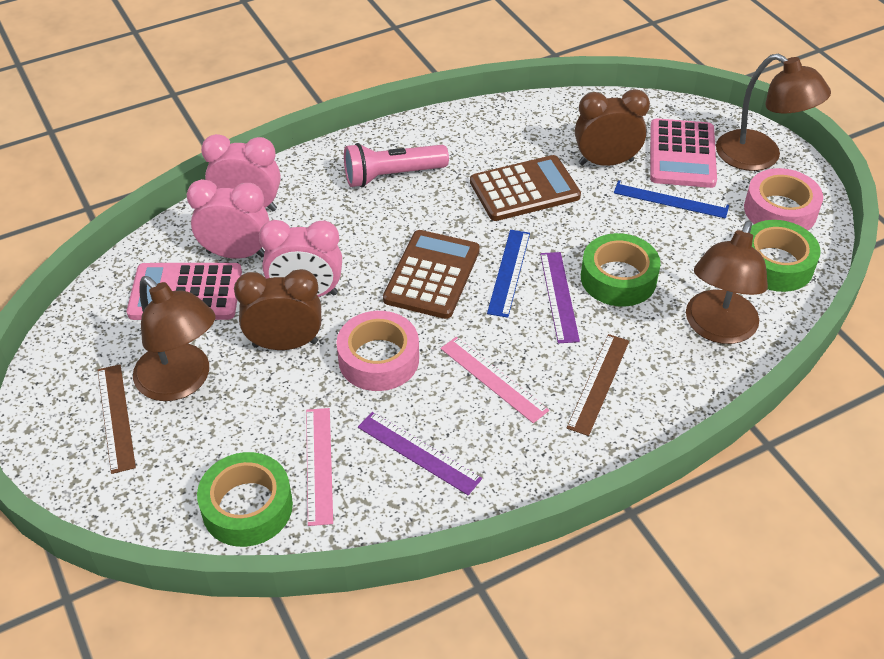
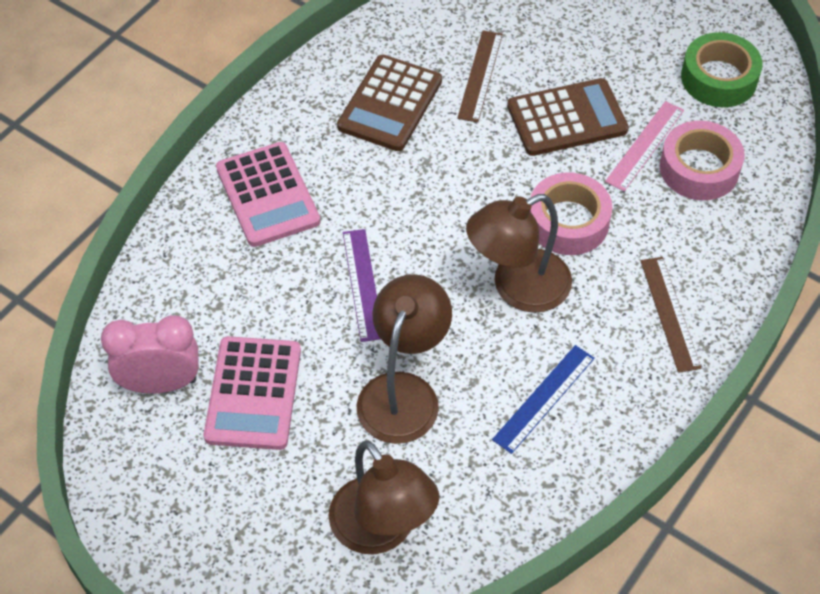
blue ruler: 2 -> 1
brown clock: 2 -> 0
green tape: 3 -> 1
pink clock: 3 -> 1
pink flashlight: 1 -> 0
pink ruler: 2 -> 1
purple ruler: 2 -> 1

